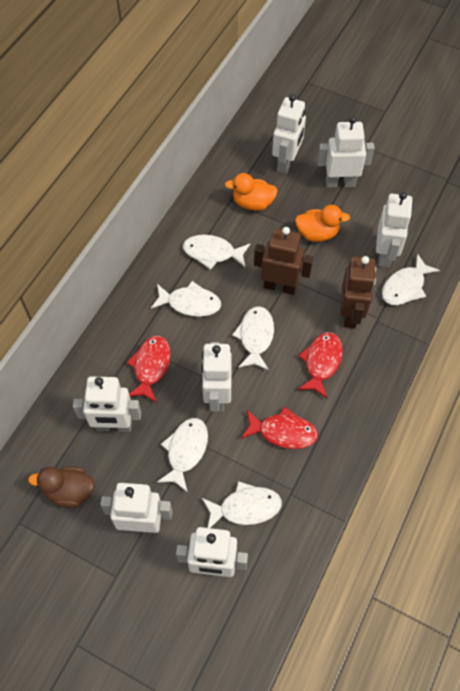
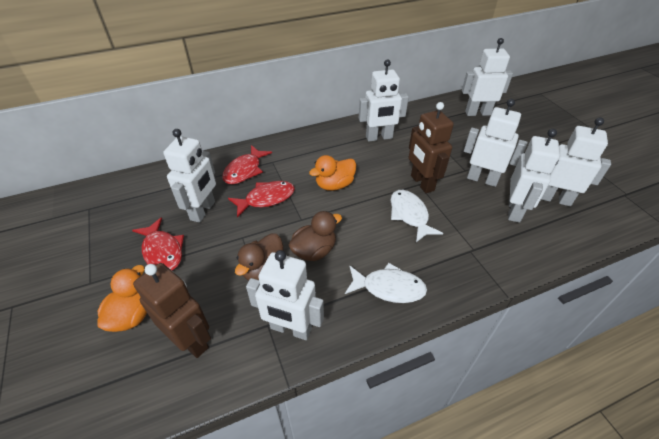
brown duck: 1 -> 2
white fish: 6 -> 2

